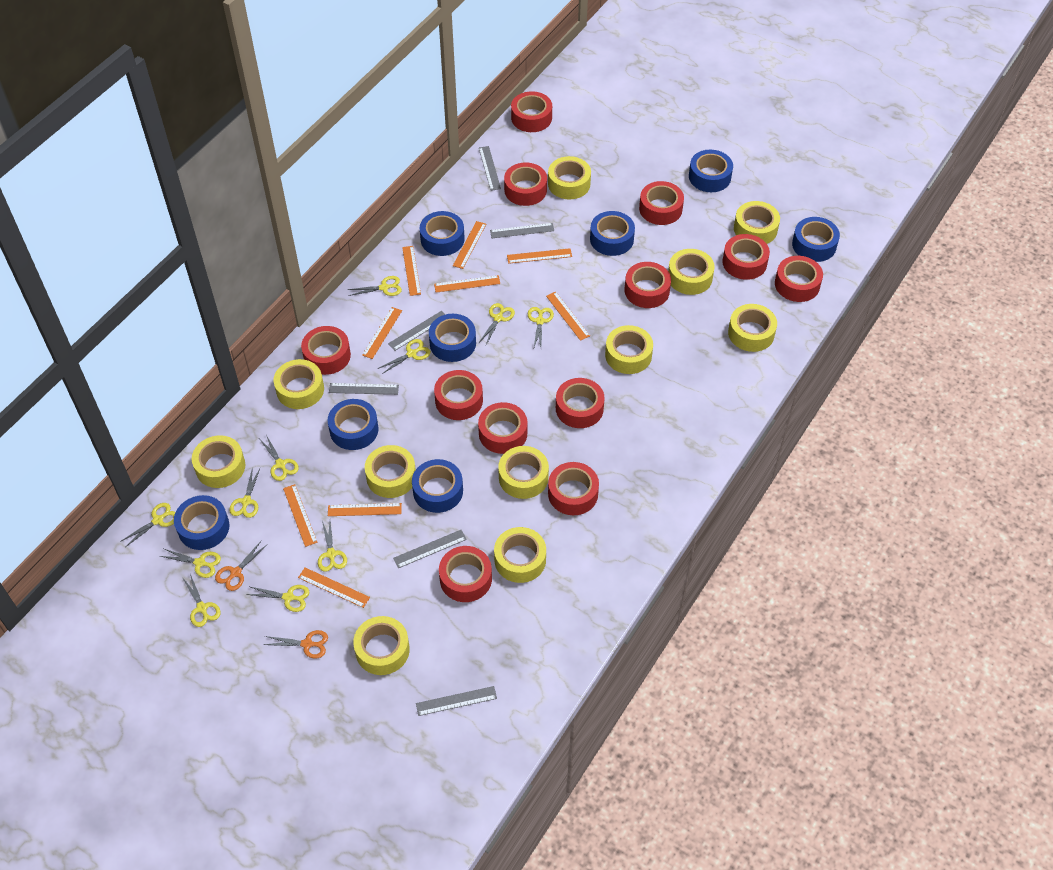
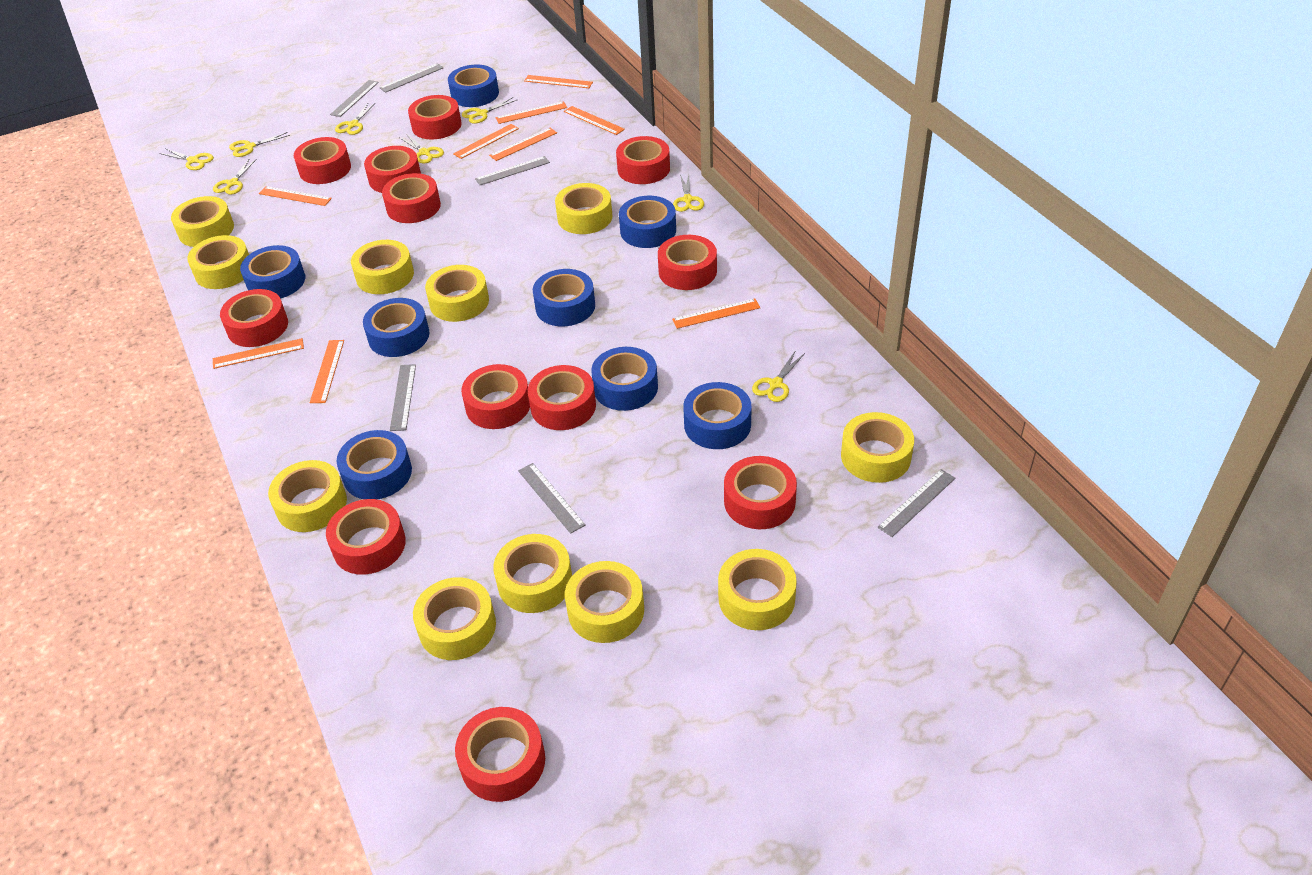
orange scissors: 2 -> 0
yellow scissors: 11 -> 8

